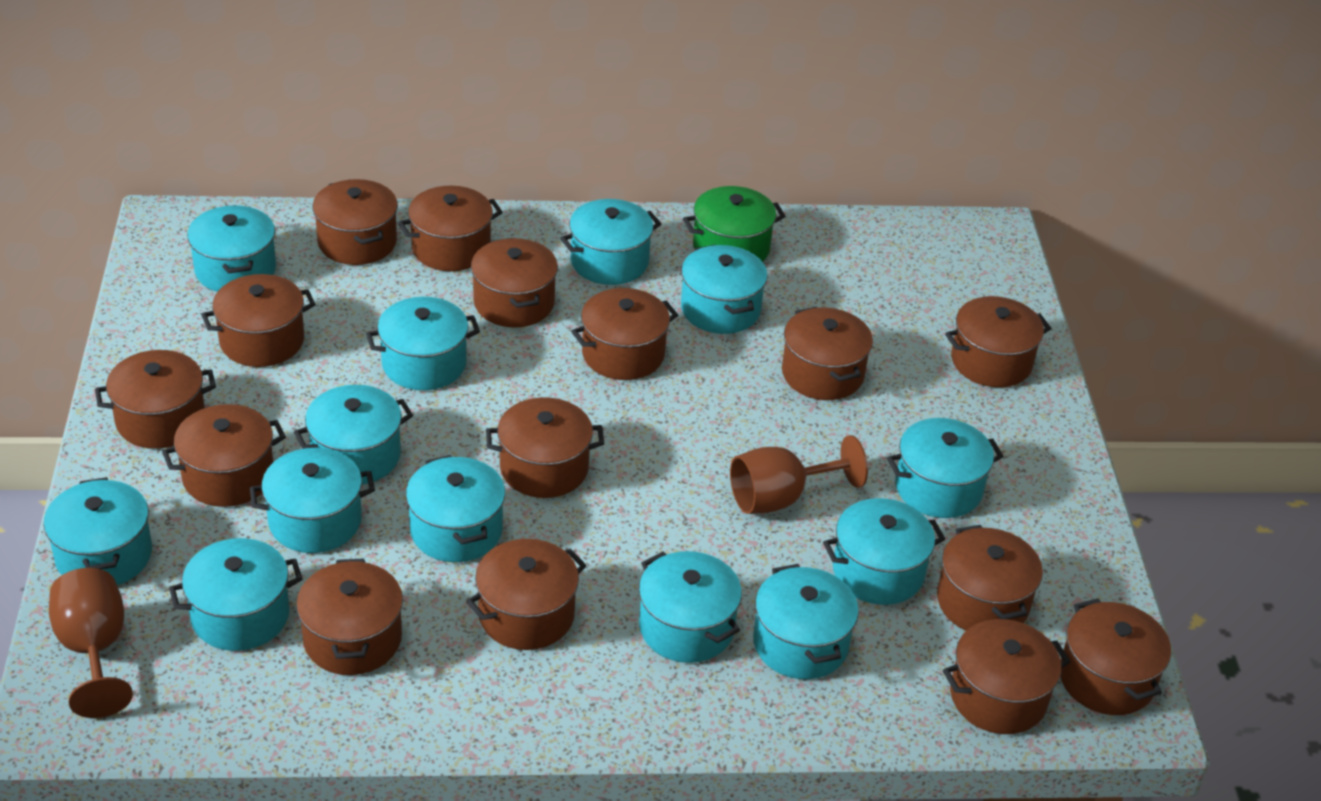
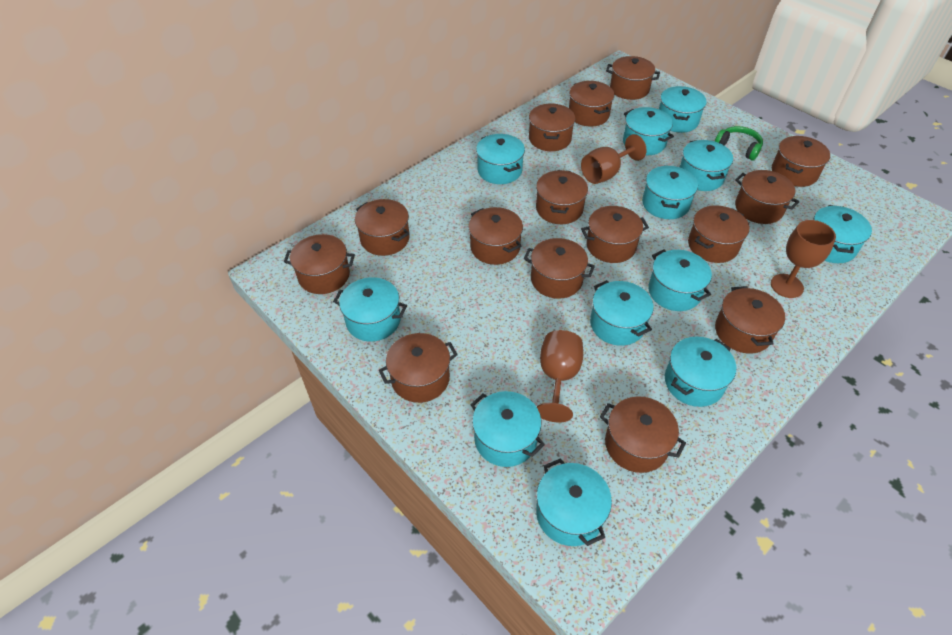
brown goblet: 2 -> 3
green headphones: 0 -> 1
green pot: 1 -> 0
turquoise pot: 13 -> 12

